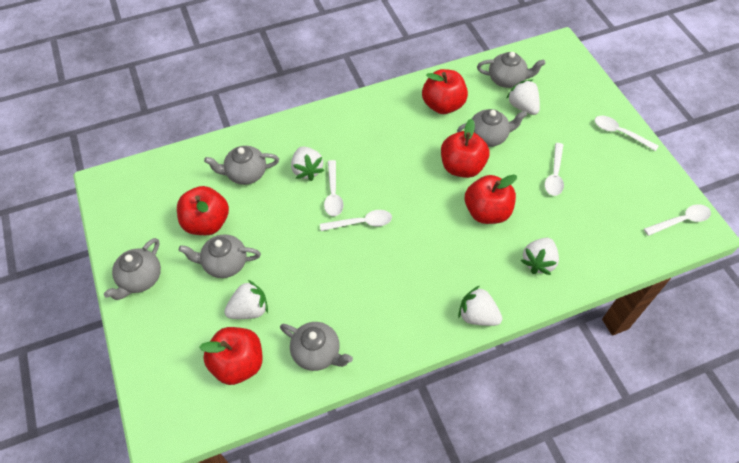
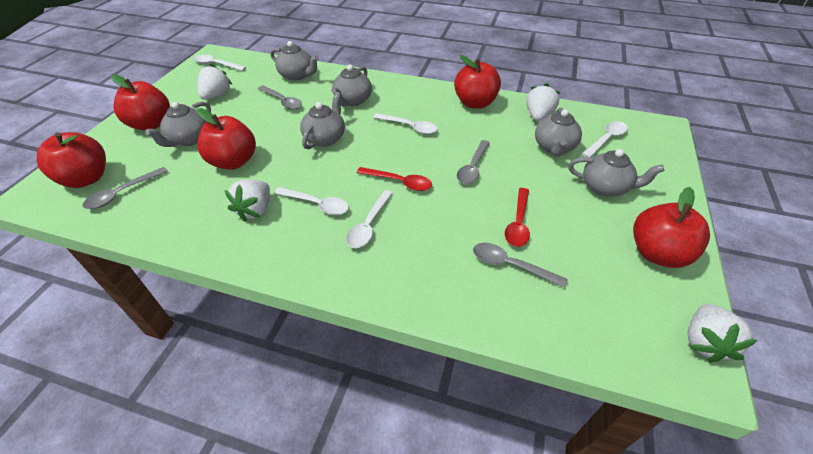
grey spoon: 0 -> 4
red spoon: 0 -> 2
white strawberry: 5 -> 4

